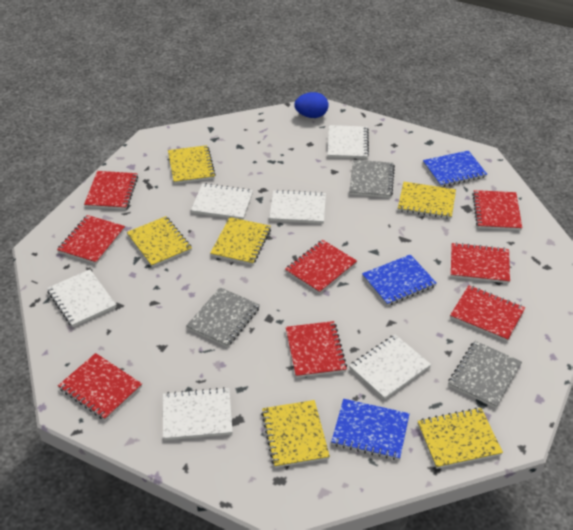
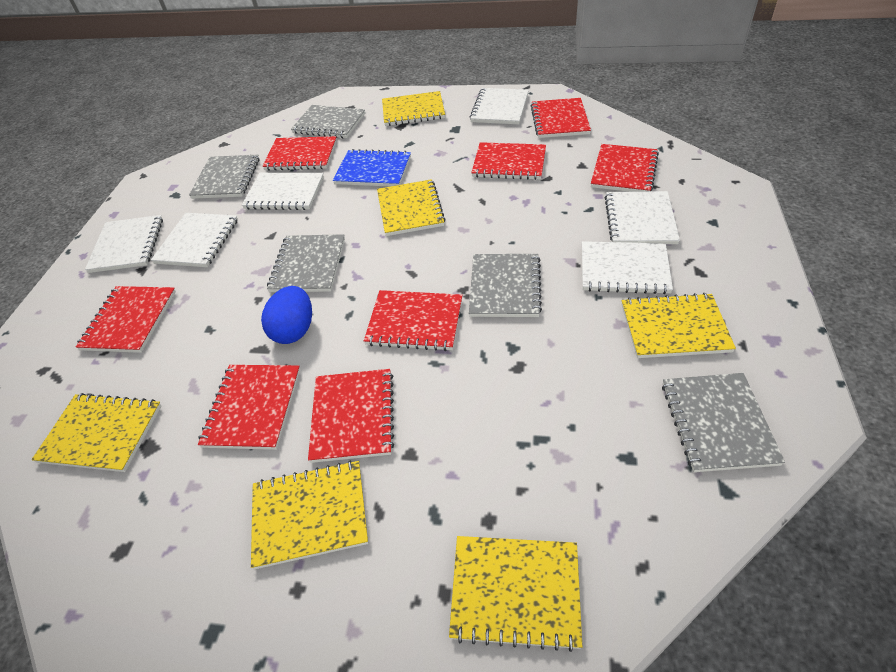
blue notebook: 3 -> 1
grey notebook: 3 -> 5

